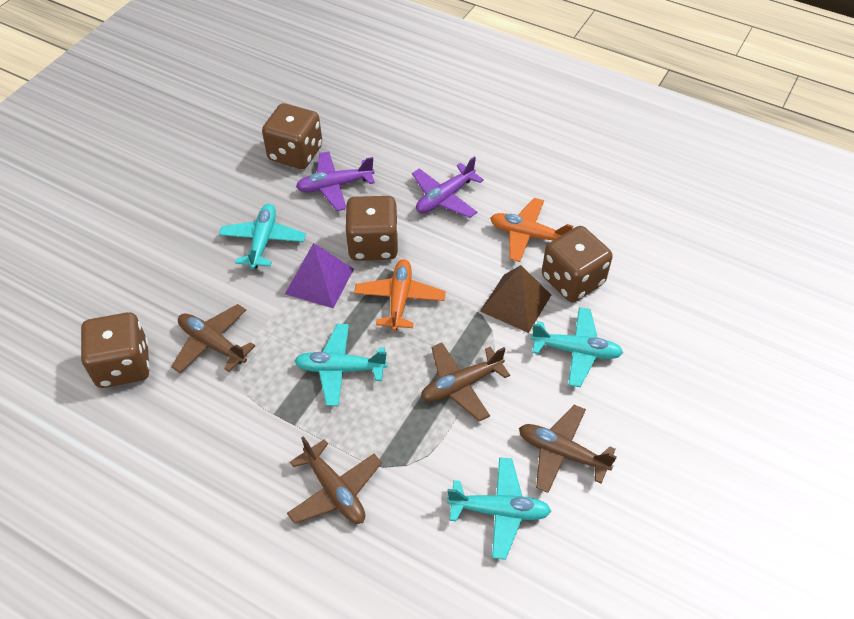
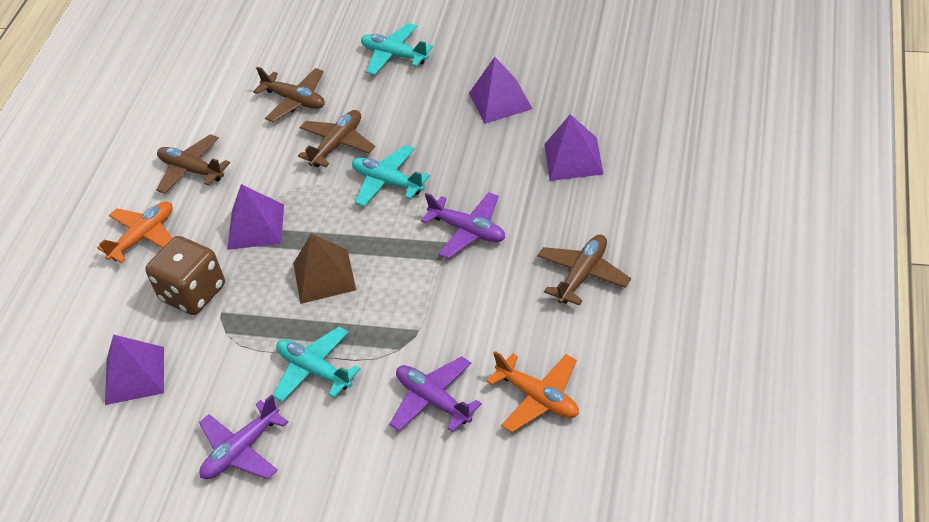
brown dice: 4 -> 1
purple plane: 2 -> 3
purple pyramid: 1 -> 4
turquoise plane: 4 -> 3

